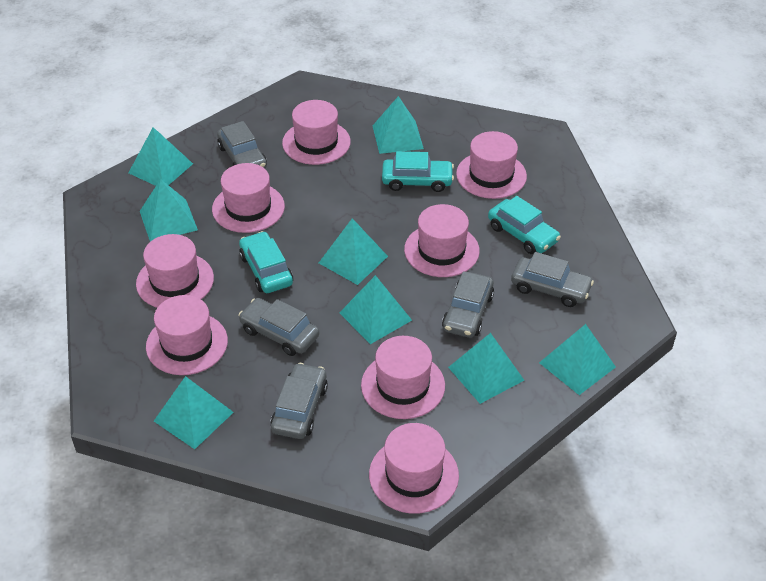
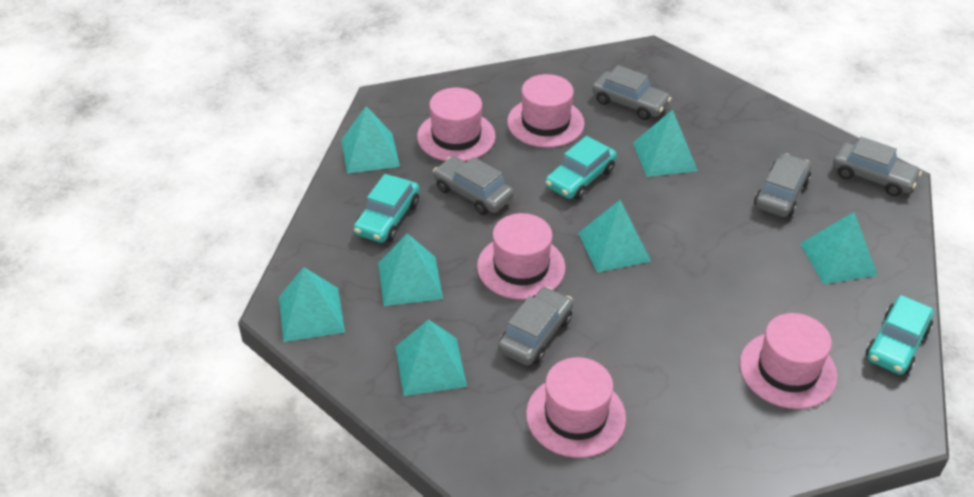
pink hat: 8 -> 5
turquoise pyramid: 8 -> 7

